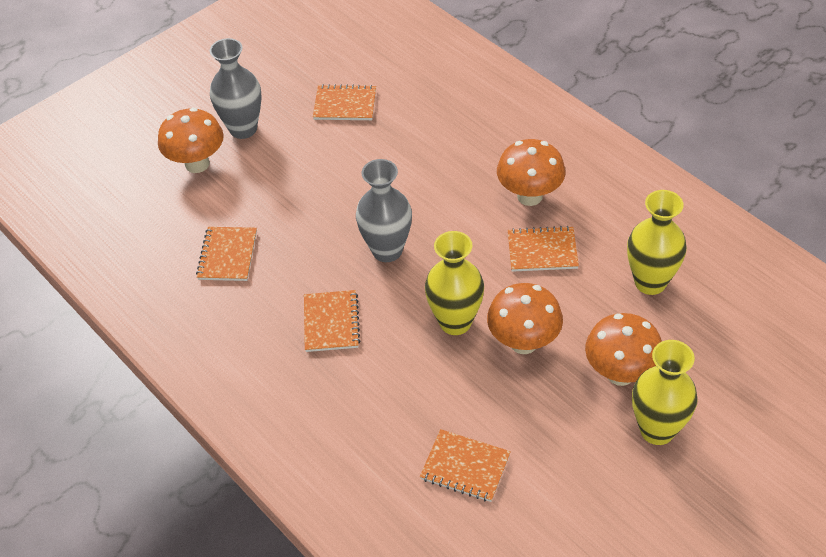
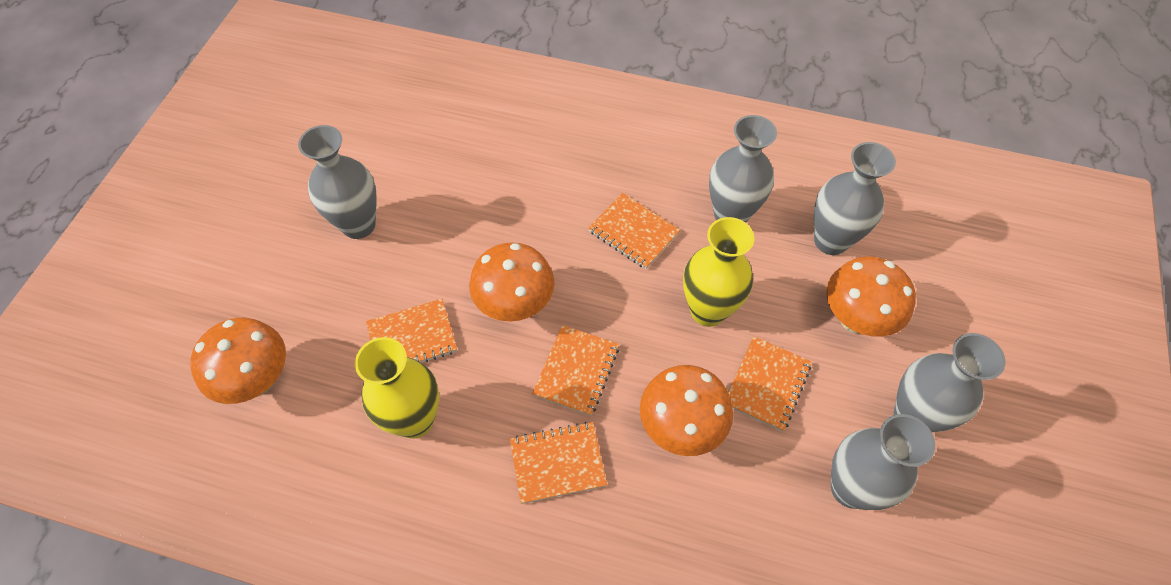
grey vase: 2 -> 5
yellow vase: 3 -> 2

